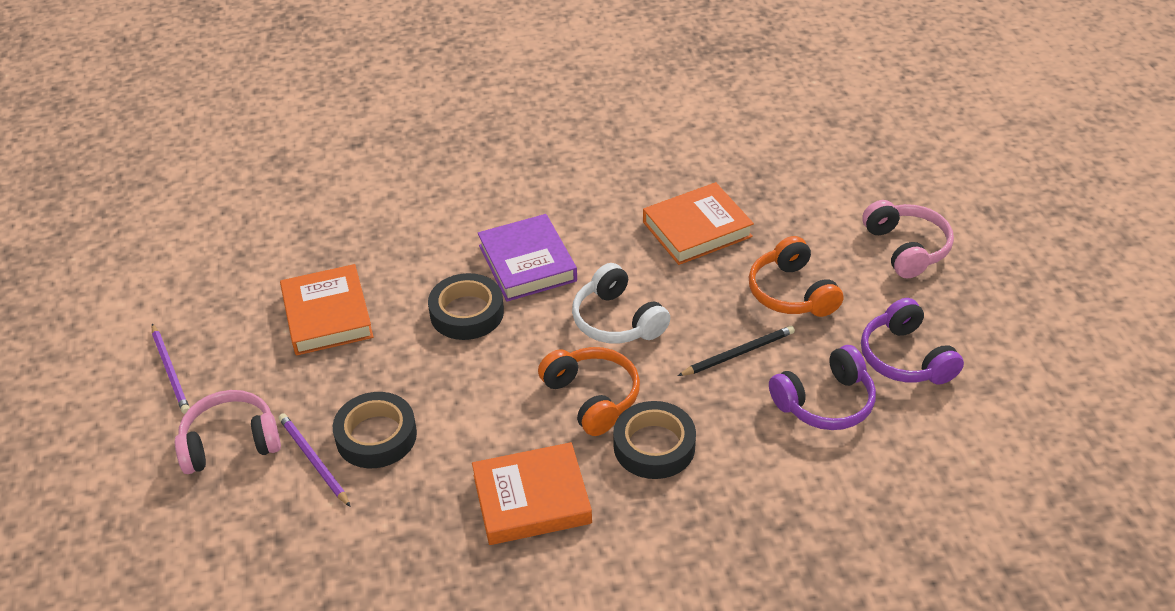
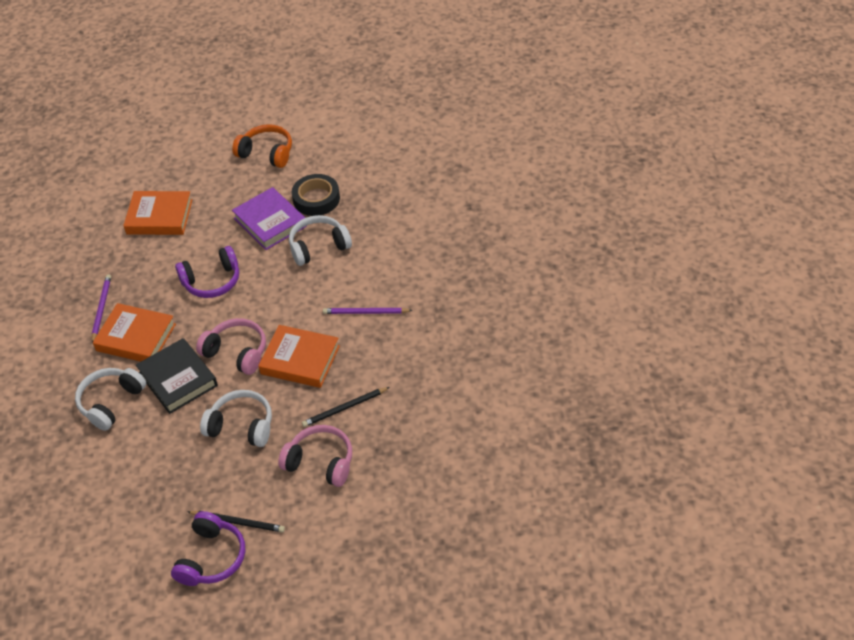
black book: 0 -> 1
black pencil: 1 -> 2
black tape: 3 -> 1
orange headphones: 2 -> 1
white headphones: 1 -> 3

